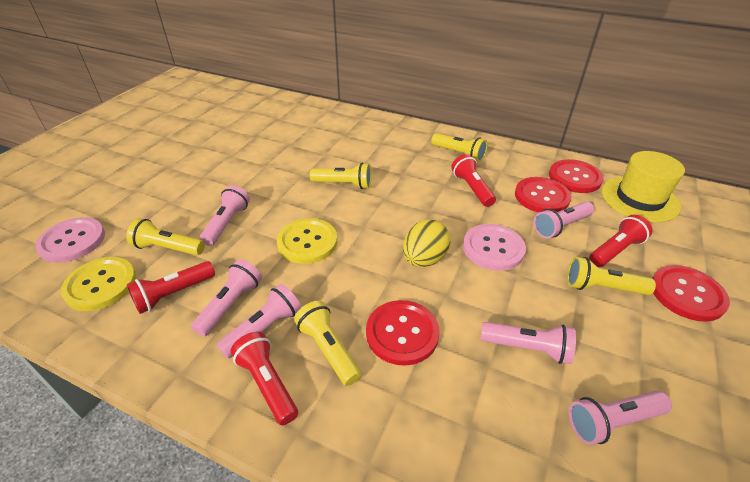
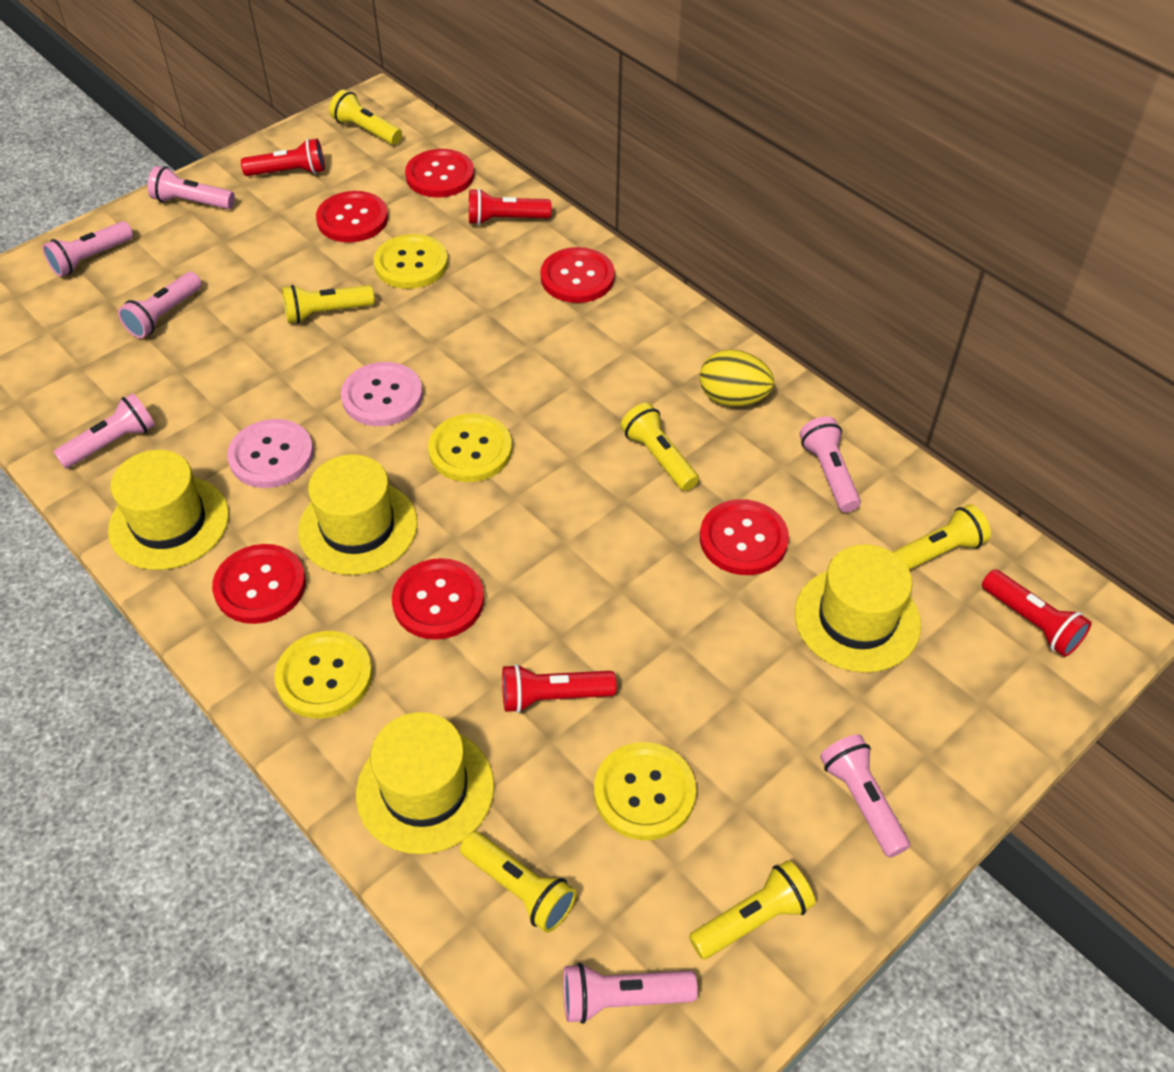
pink flashlight: 6 -> 7
red button: 4 -> 6
yellow button: 2 -> 4
yellow flashlight: 5 -> 6
yellow hat: 1 -> 4

